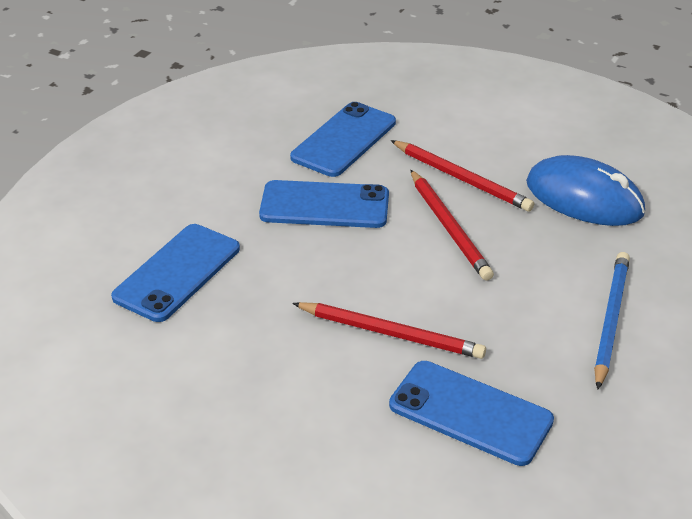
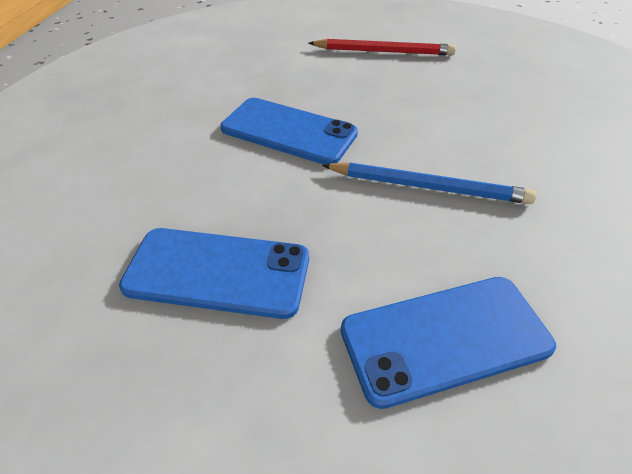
blue mouse: 1 -> 0
blue phone: 4 -> 3
red pencil: 3 -> 1

